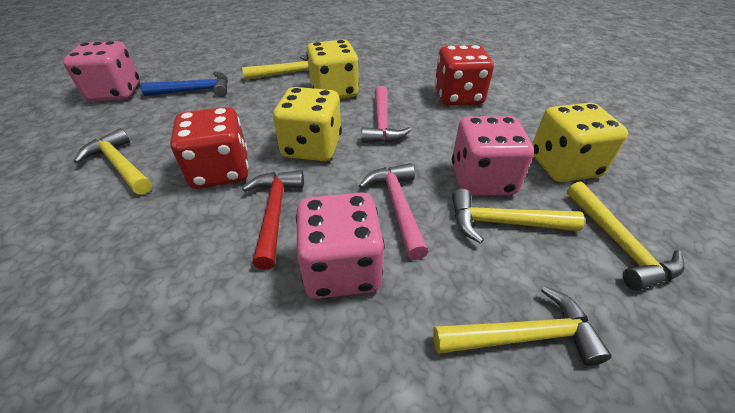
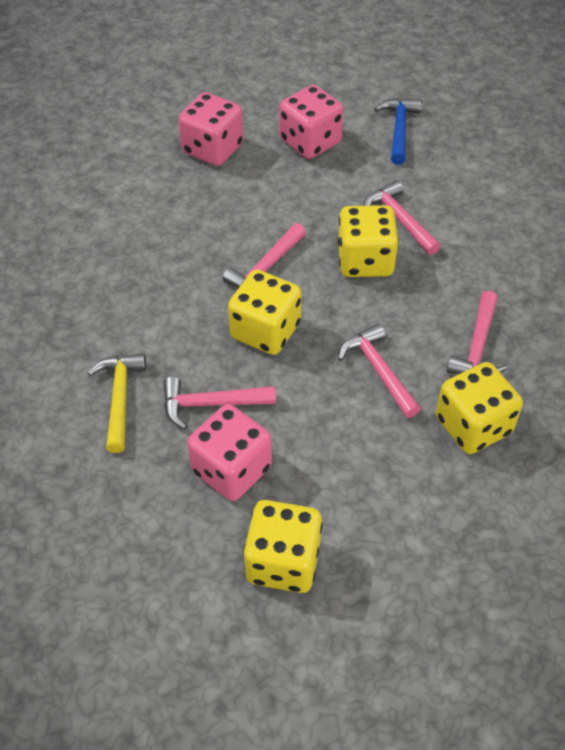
pink hammer: 2 -> 5
red dice: 2 -> 0
red hammer: 1 -> 0
yellow dice: 3 -> 4
yellow hammer: 5 -> 1

